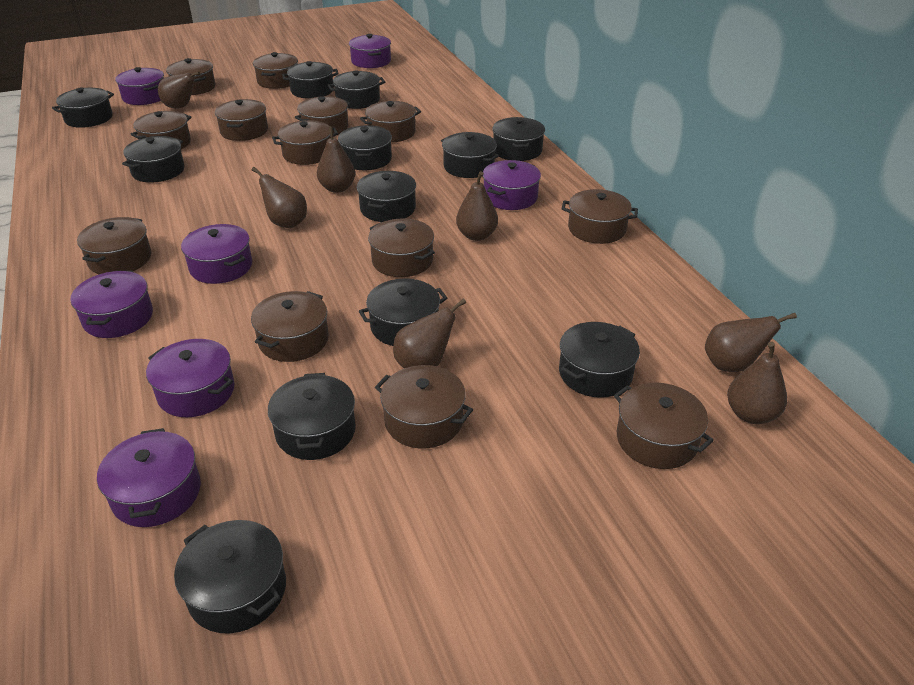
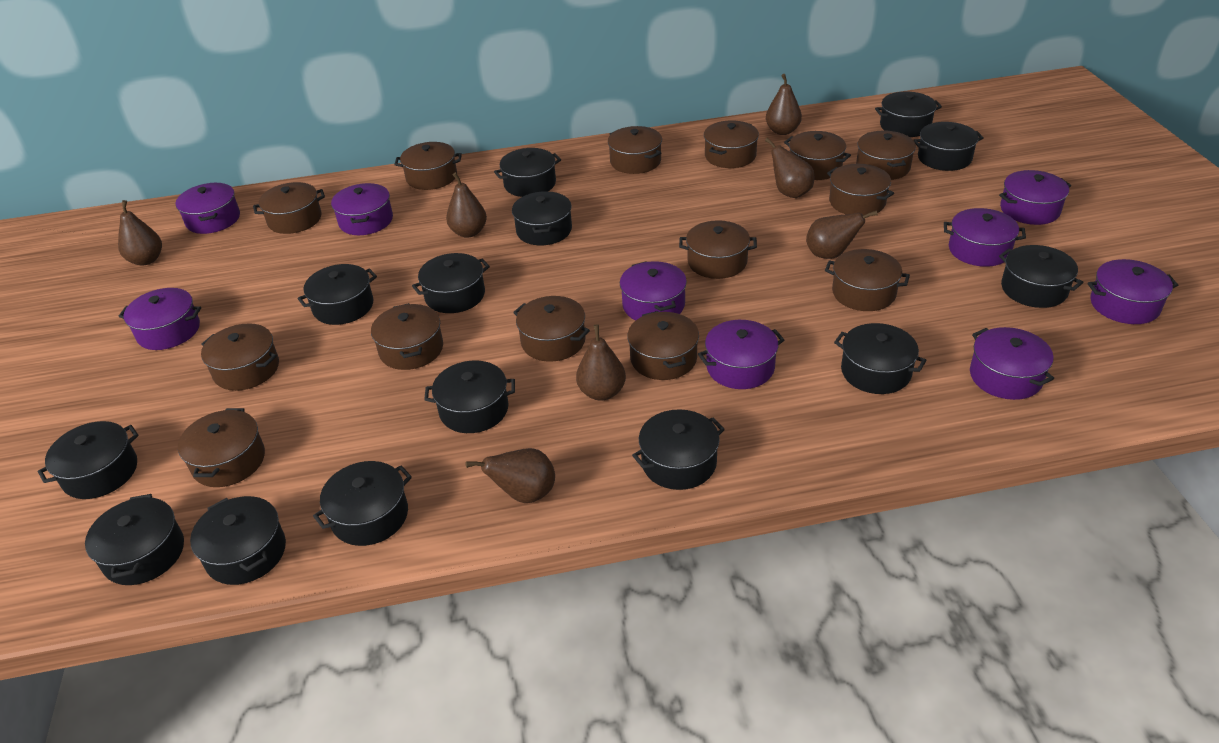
black pot: 12 -> 14
brown pot: 13 -> 14
purple pot: 7 -> 9

